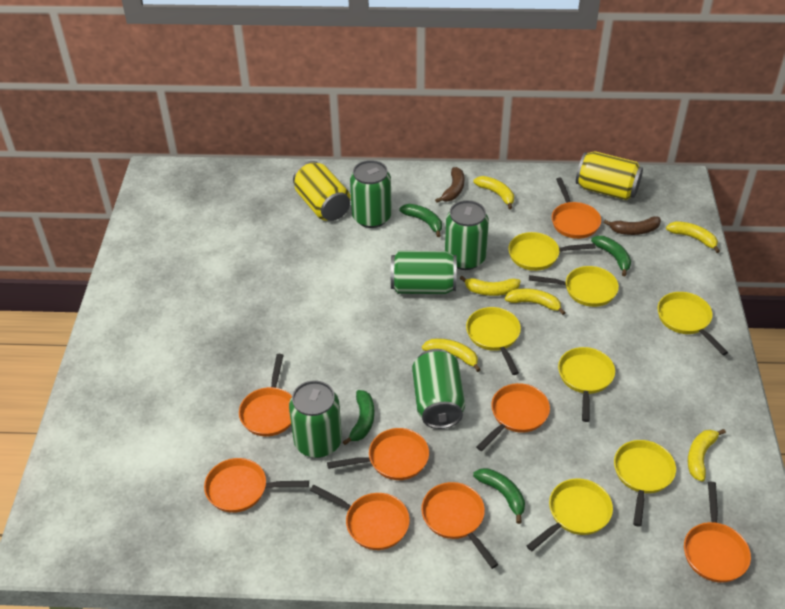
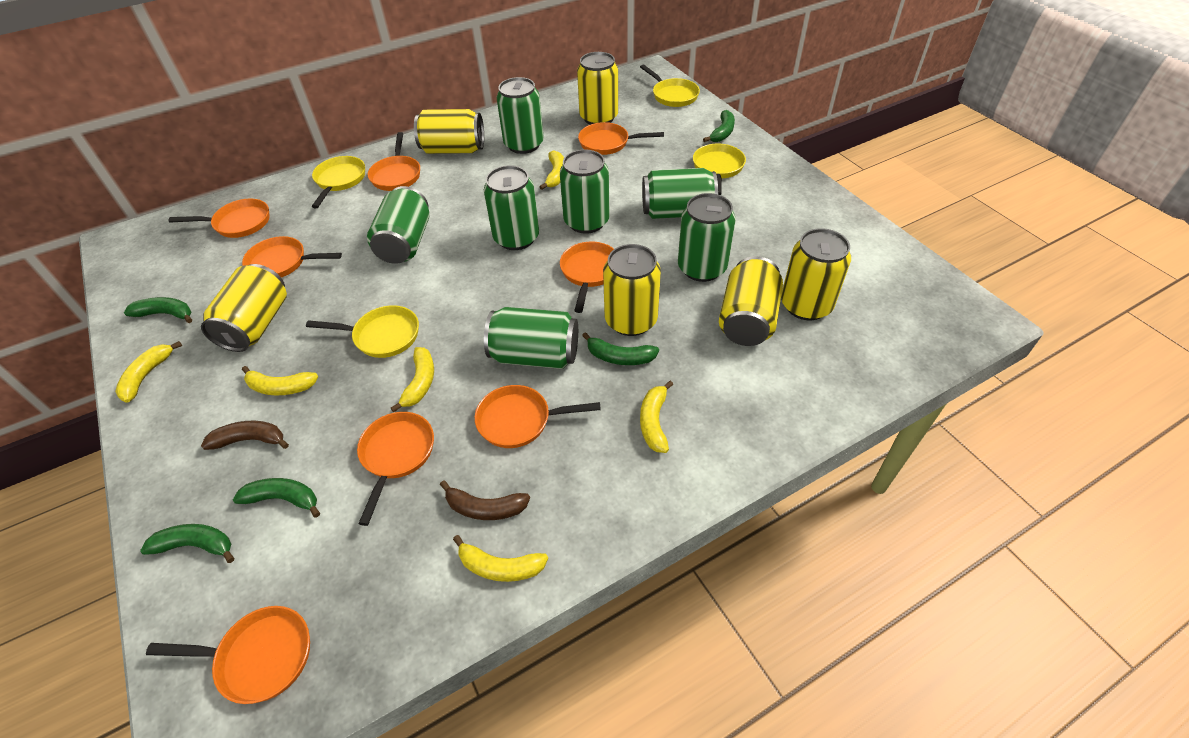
green banana: 4 -> 5
green can: 5 -> 7
yellow can: 2 -> 6
yellow pan: 7 -> 4

